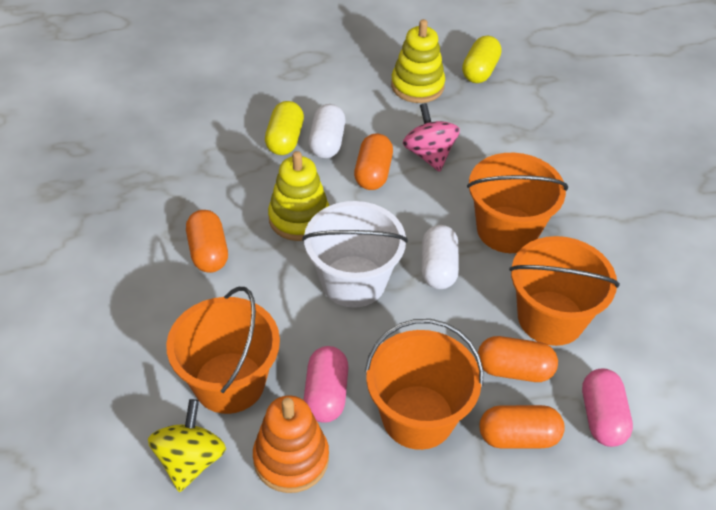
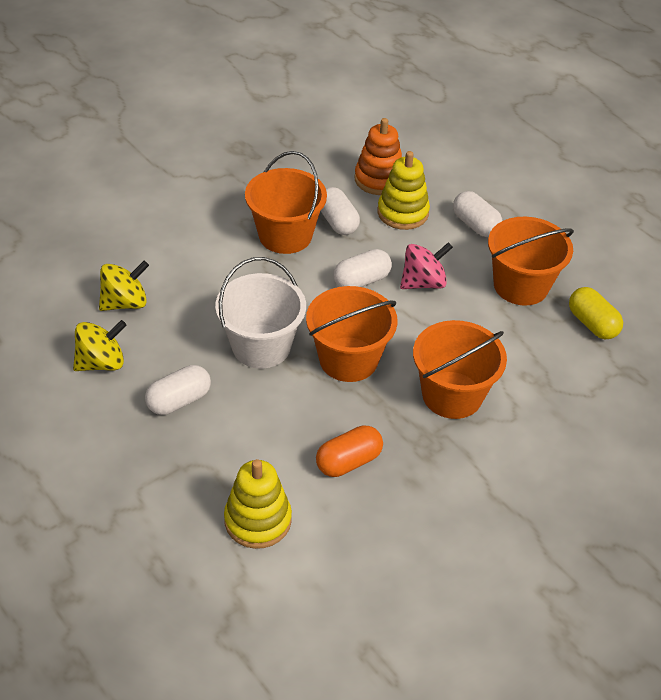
orange capsule: 4 -> 1
pink capsule: 2 -> 0
white capsule: 2 -> 4
yellow capsule: 2 -> 1
yellow spinning top: 1 -> 2

